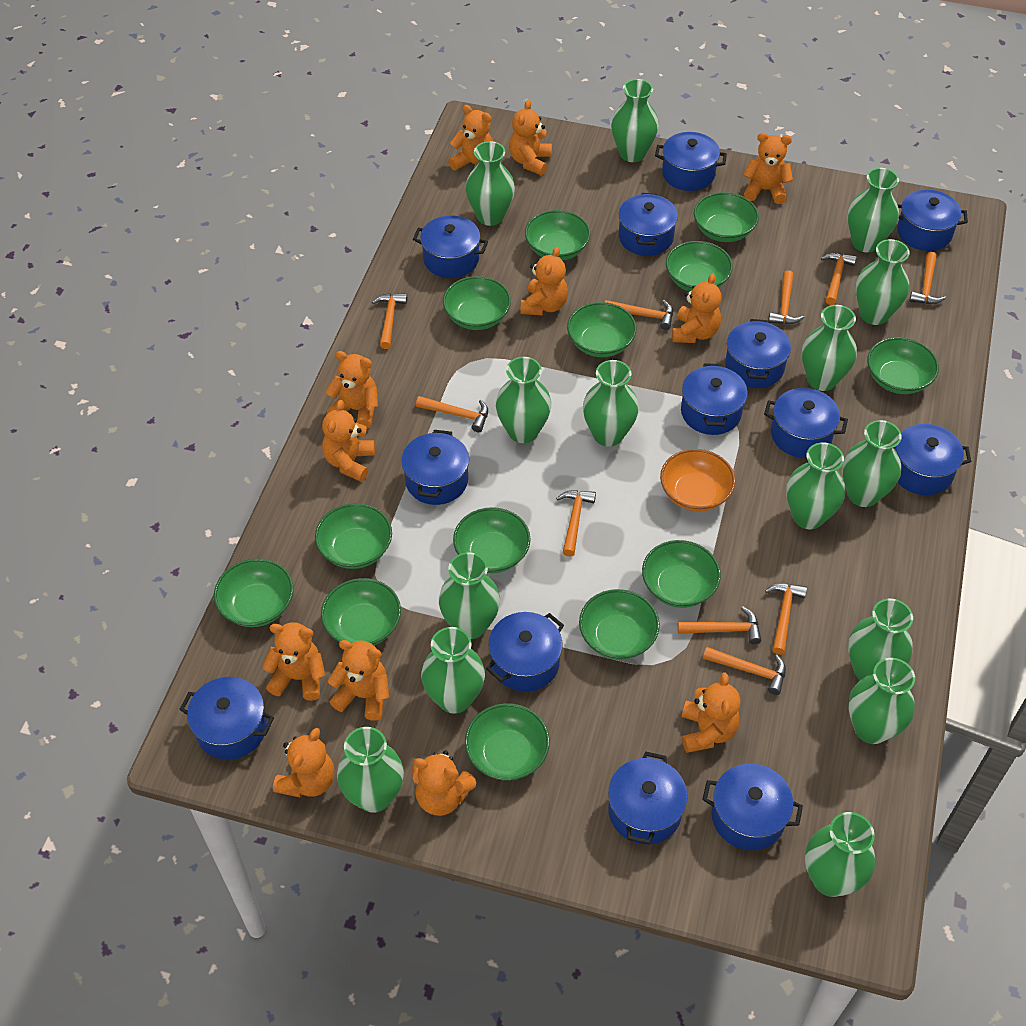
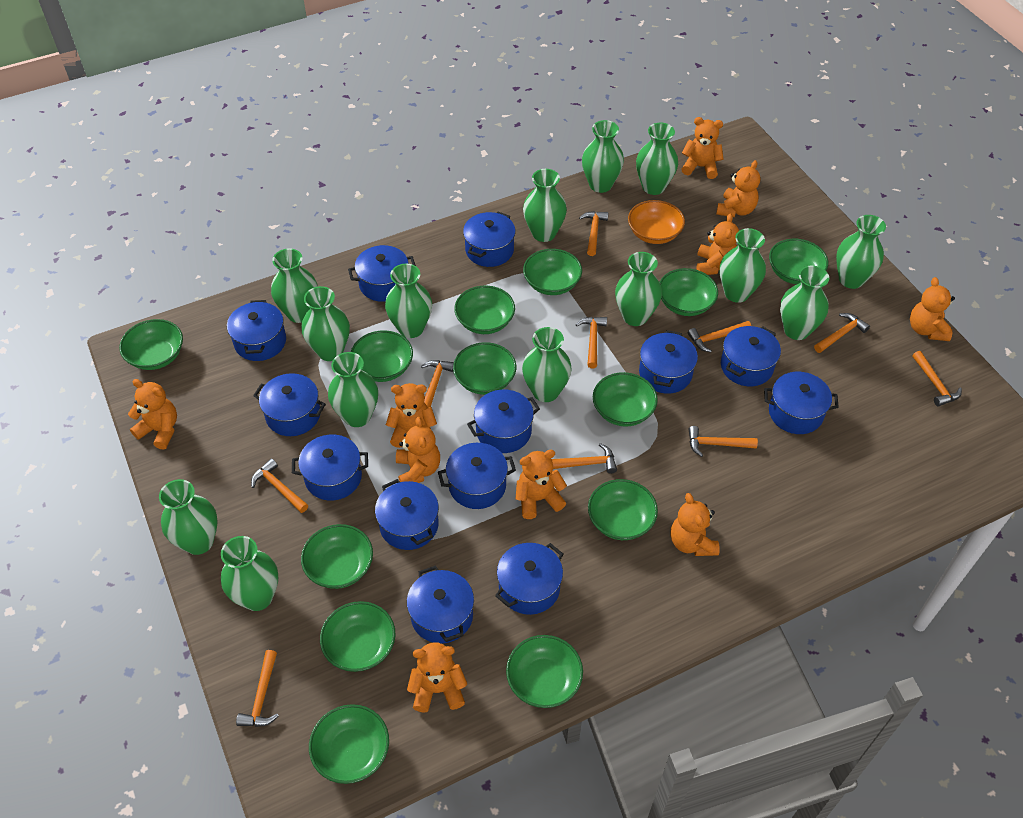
green vase: 15 -> 14
orange teddy bear: 12 -> 10

